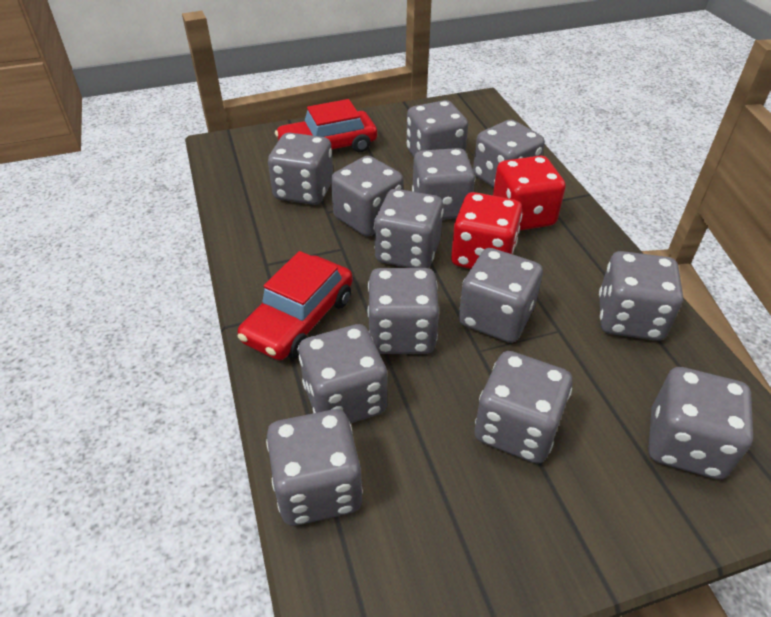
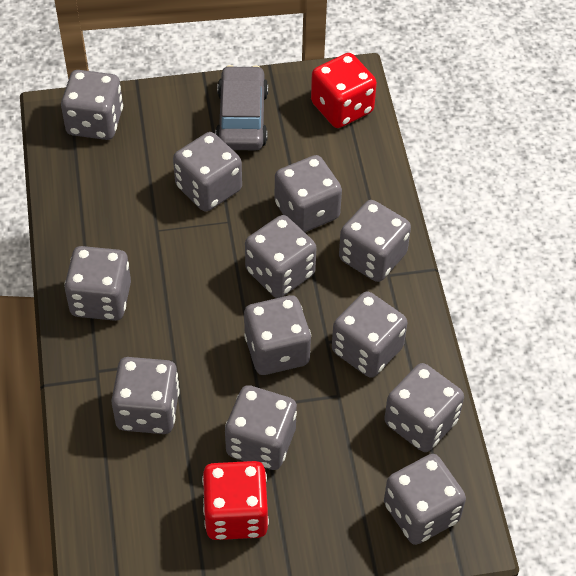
grey car: 0 -> 1
grey dice: 13 -> 12
red car: 2 -> 0

